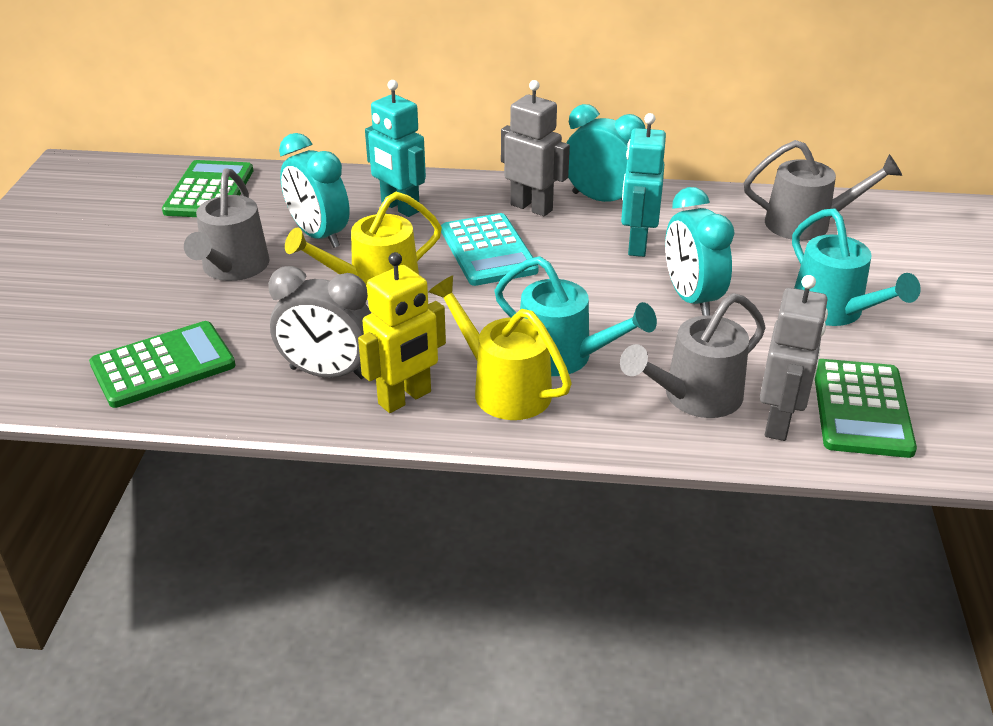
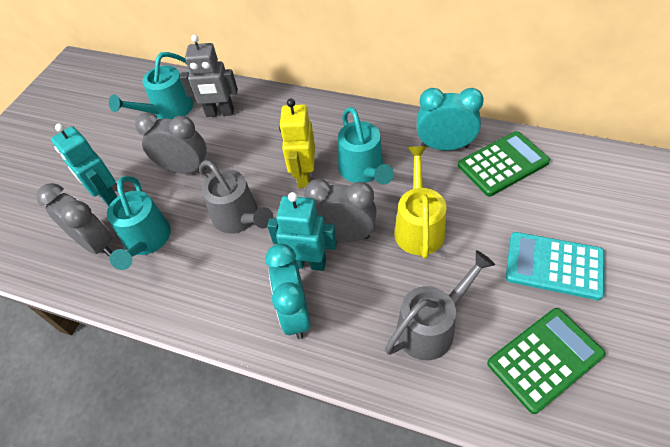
green calculator: 3 -> 2
grey clock: 1 -> 3
grey robot: 2 -> 1
grey watering can: 3 -> 2
turquoise clock: 3 -> 2
turquoise watering can: 2 -> 3
yellow watering can: 2 -> 1

